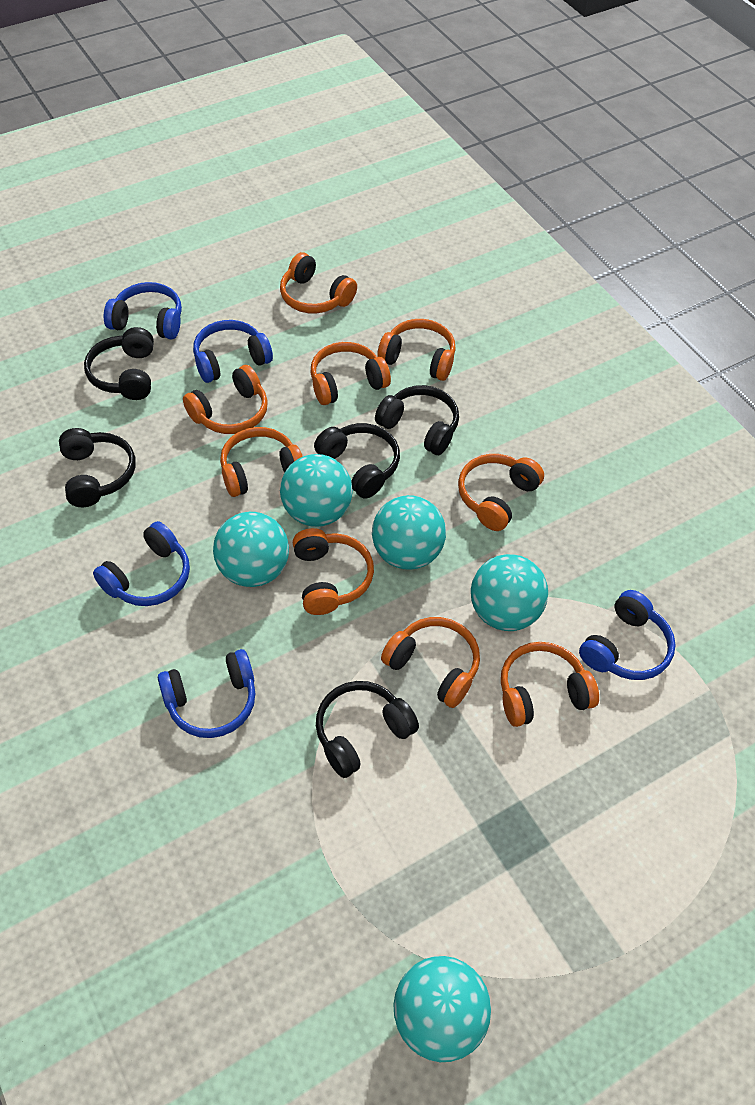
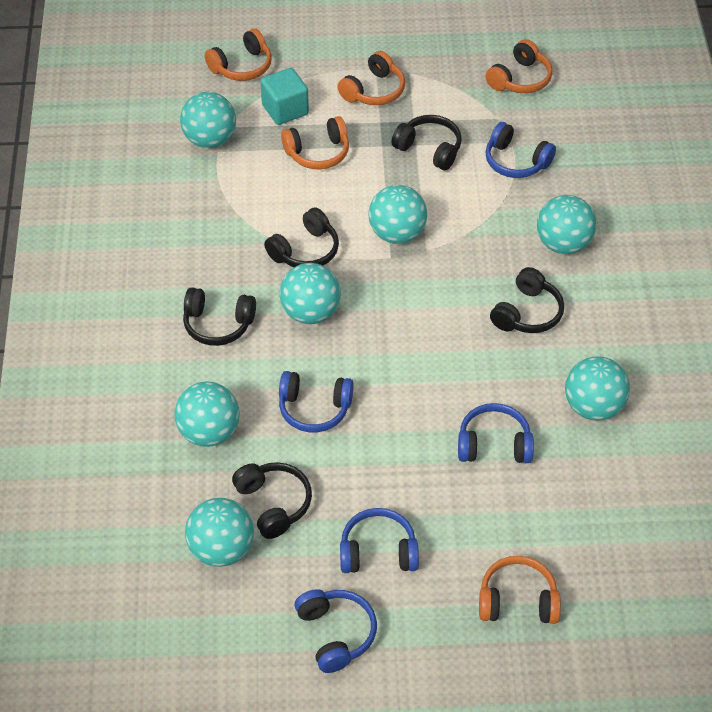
orange headphones: 9 -> 5
turquoise ball: 5 -> 7
turquoise cube: 0 -> 1

